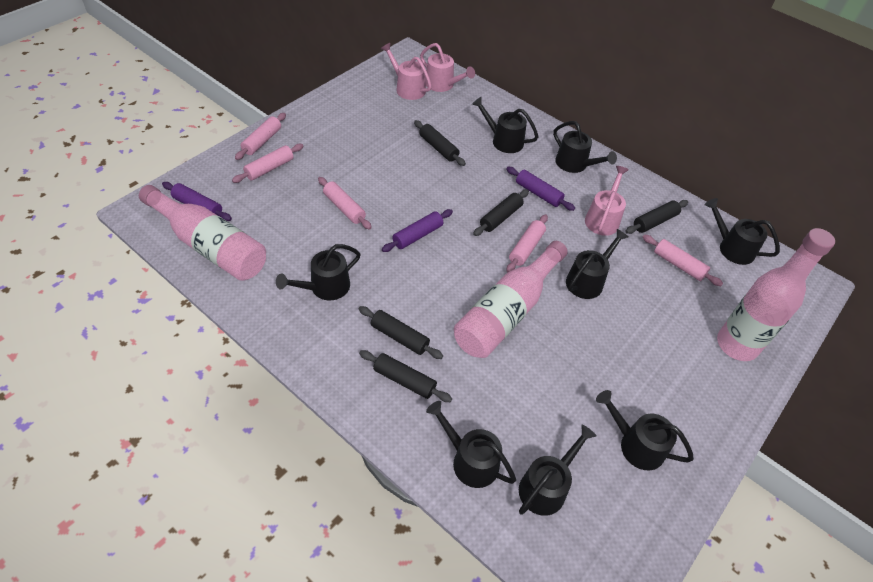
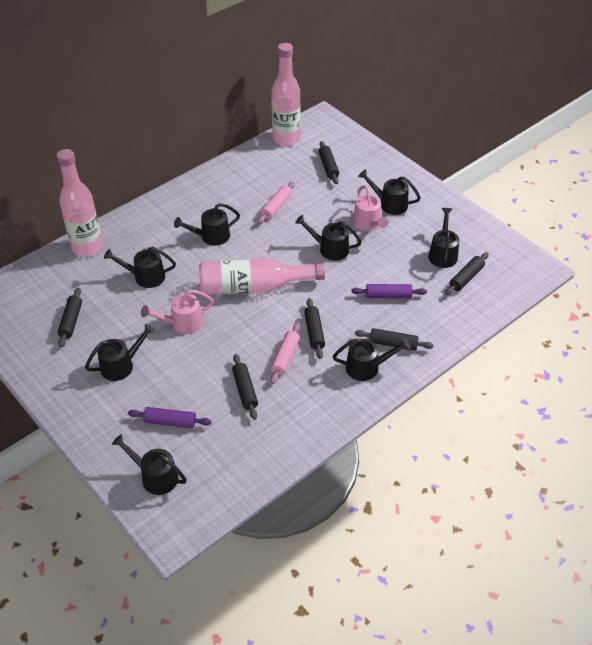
black rolling pin: 5 -> 6
pink rolling pin: 5 -> 2
pink watering can: 3 -> 2
purple rolling pin: 3 -> 2

